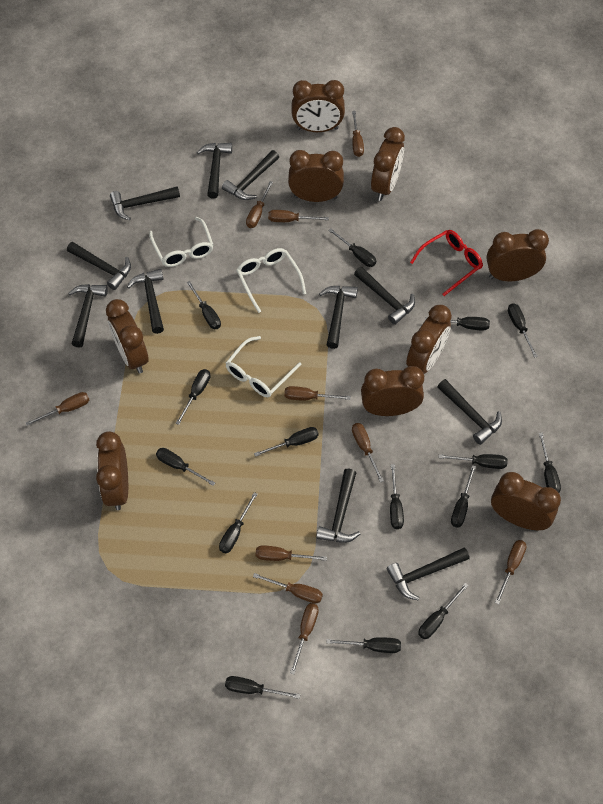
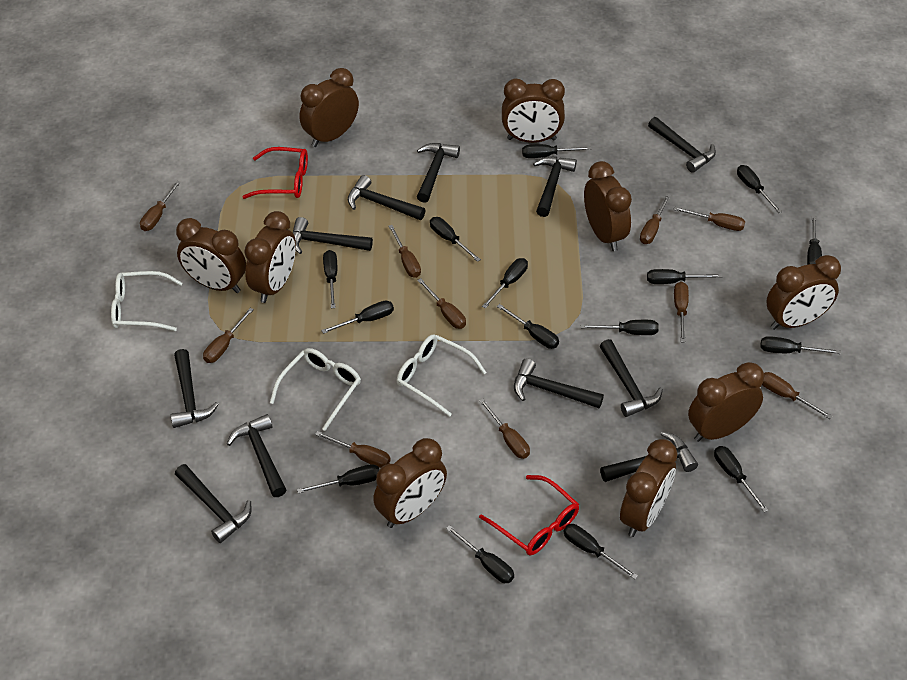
red glasses: 1 -> 2

